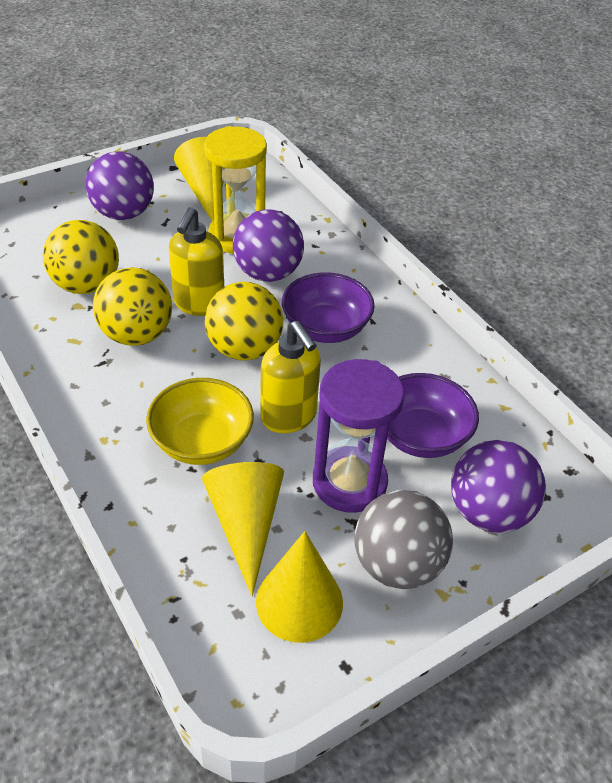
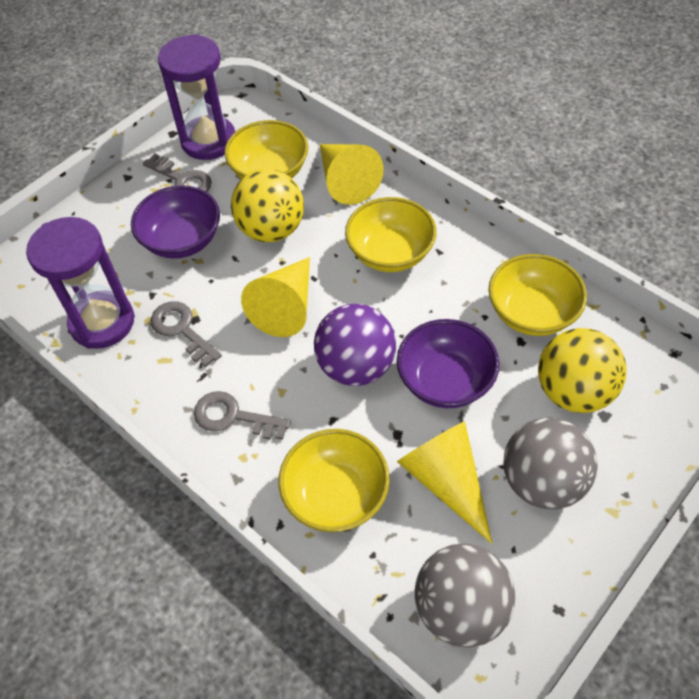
grey ball: 1 -> 2
grey key: 0 -> 3
purple ball: 3 -> 1
purple hourglass: 1 -> 2
yellow ball: 3 -> 2
yellow bowl: 1 -> 4
yellow hourglass: 1 -> 0
yellow soap dispenser: 2 -> 0

